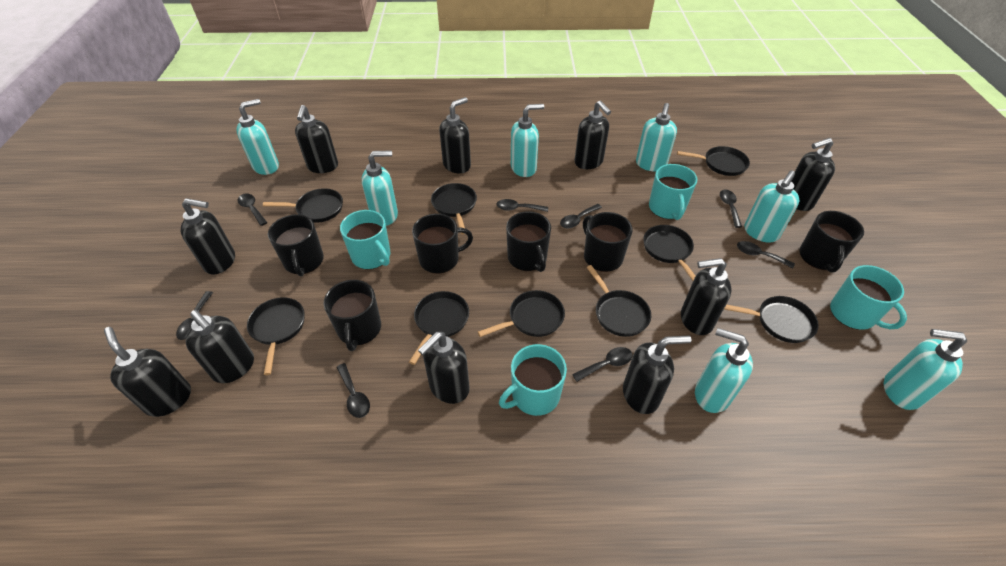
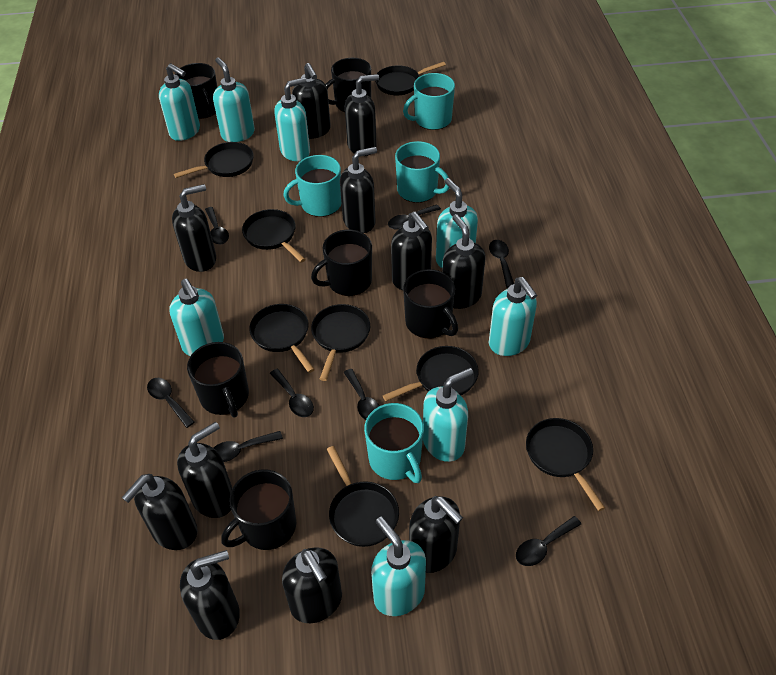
black pan: 9 -> 8
black soap dispenser: 10 -> 11
turquoise soap dispenser: 7 -> 8

